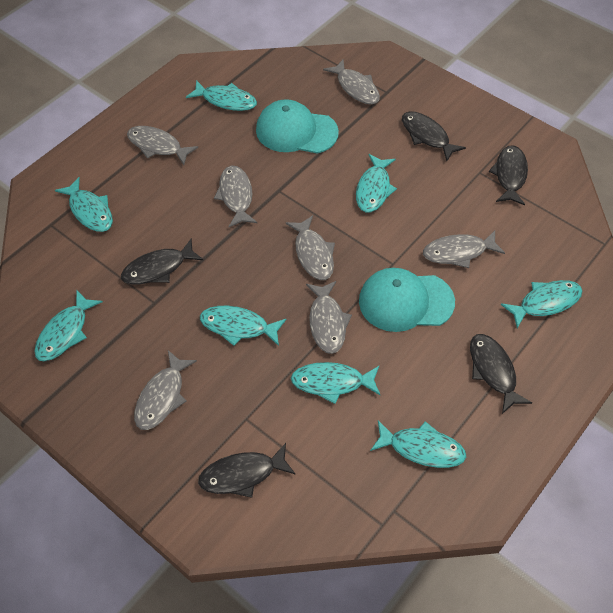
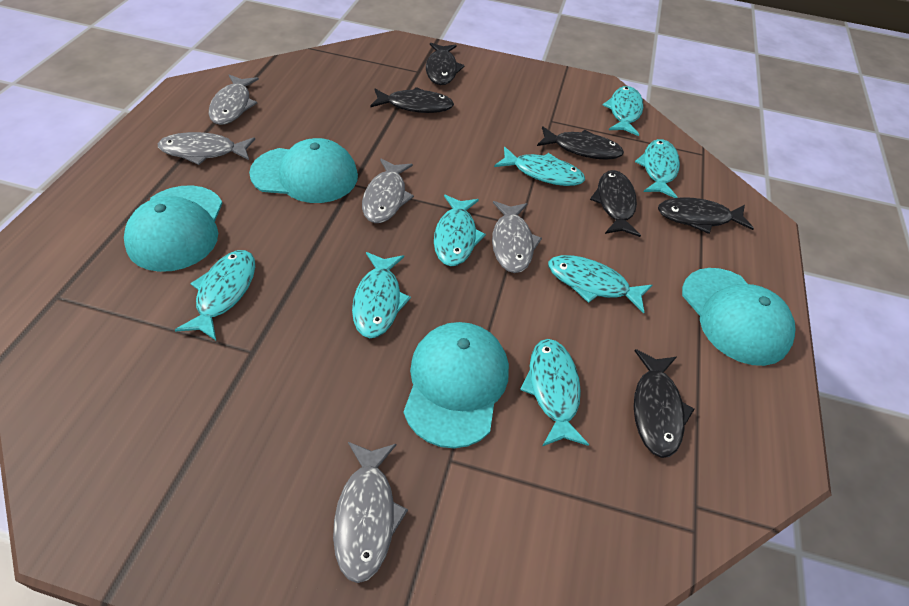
black fish: 5 -> 6
grey fish: 7 -> 5
turquoise cap: 2 -> 4

